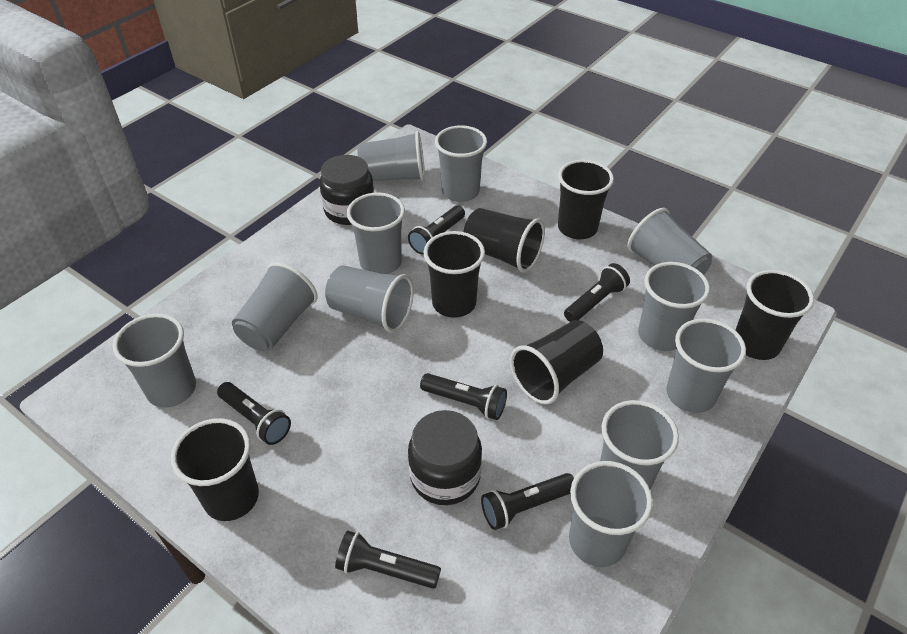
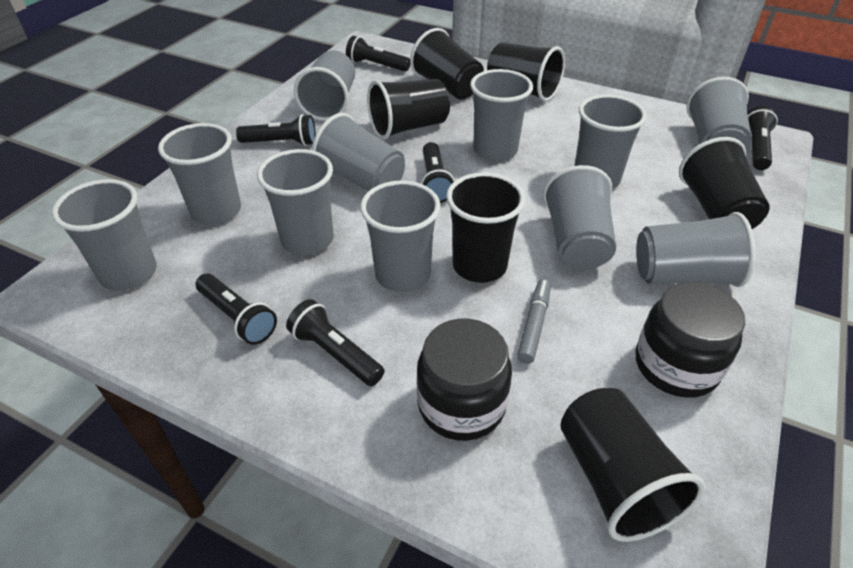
grey marker: 0 -> 1

